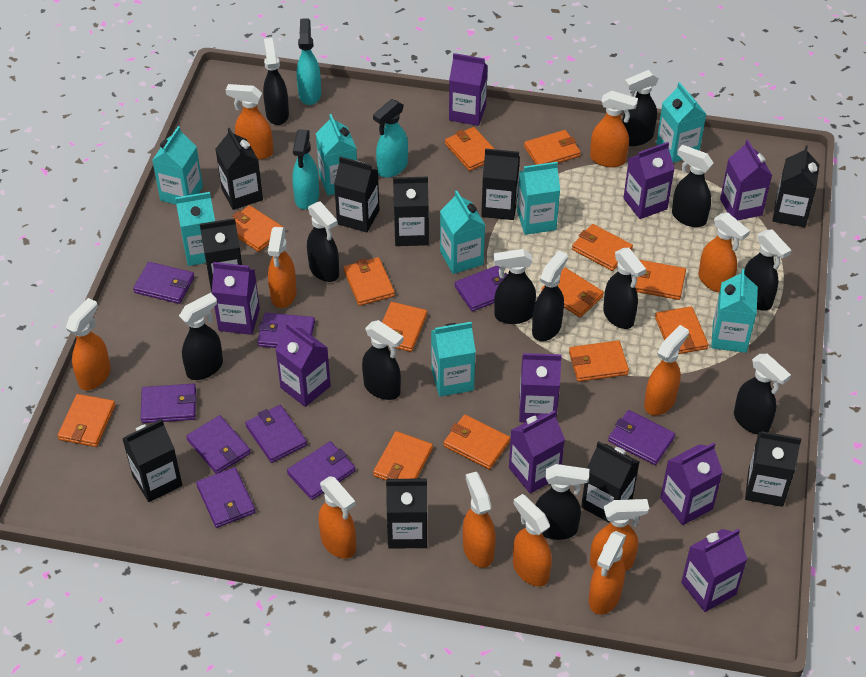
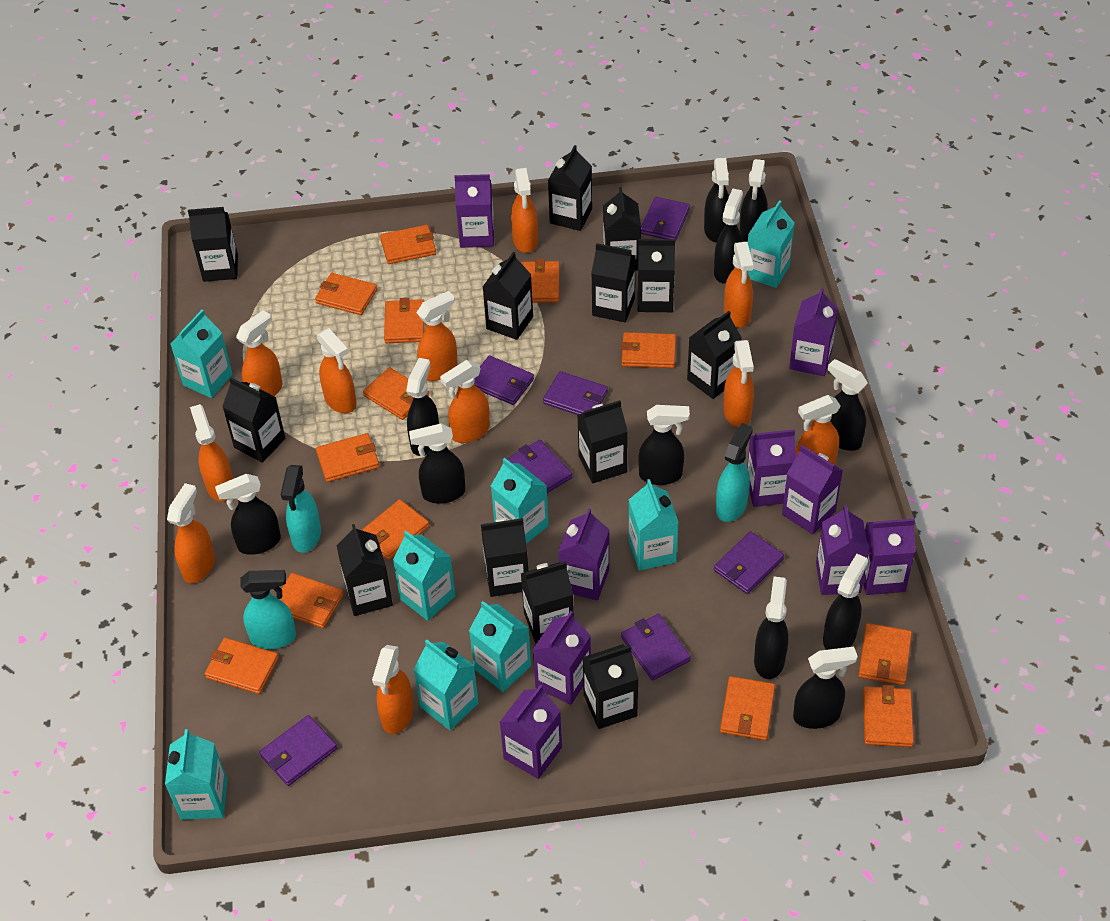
black carton: 10 -> 13
black spray bottle: 12 -> 11
purple wallet: 9 -> 7

